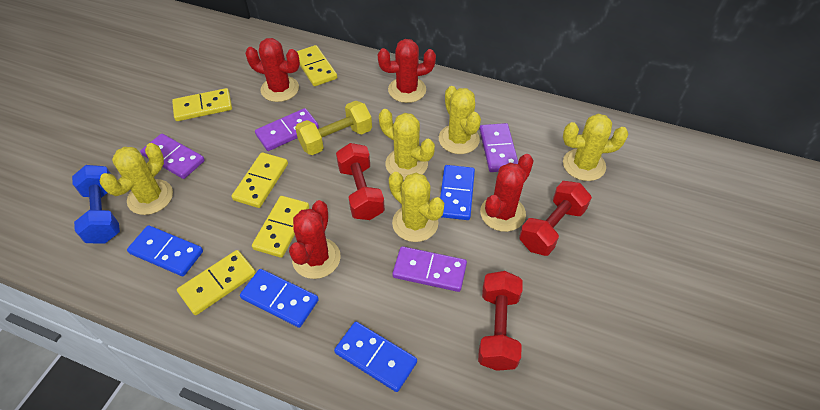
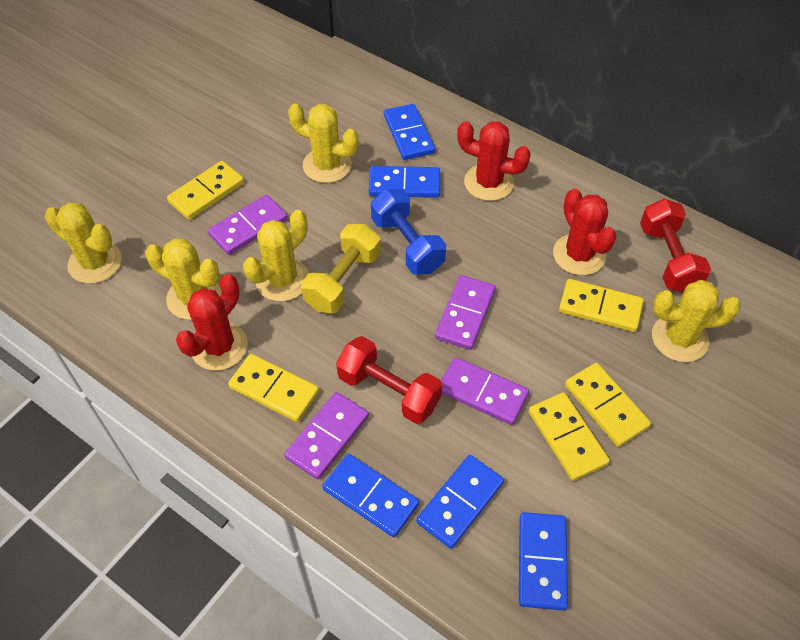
blue domino: 4 -> 5
red cactus: 4 -> 3
red dumbbell: 3 -> 2

